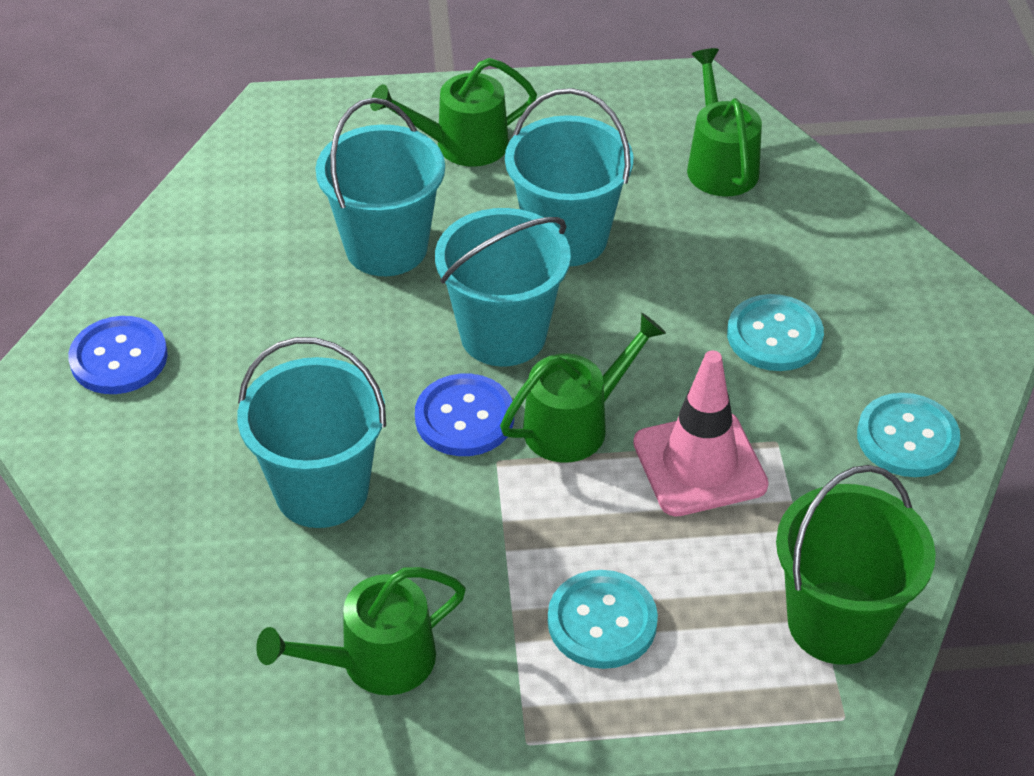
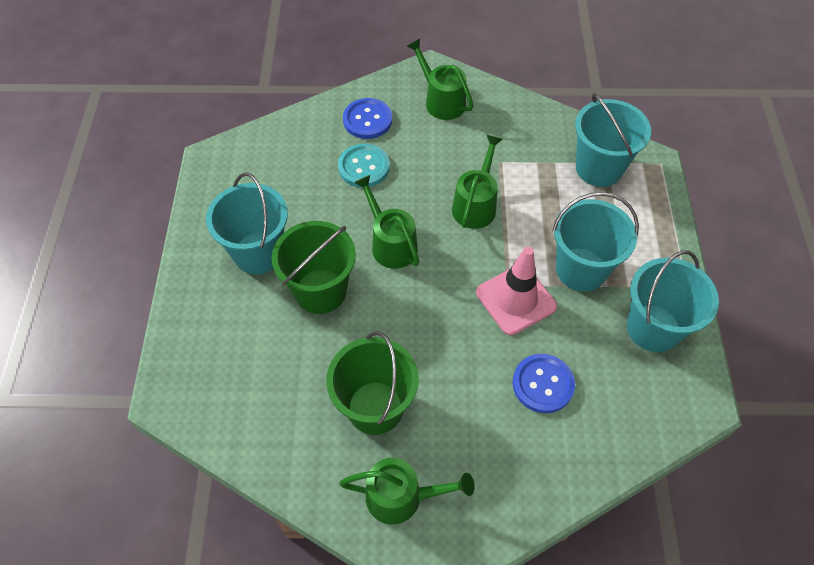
green bucket: 1 -> 2
turquoise button: 3 -> 1

